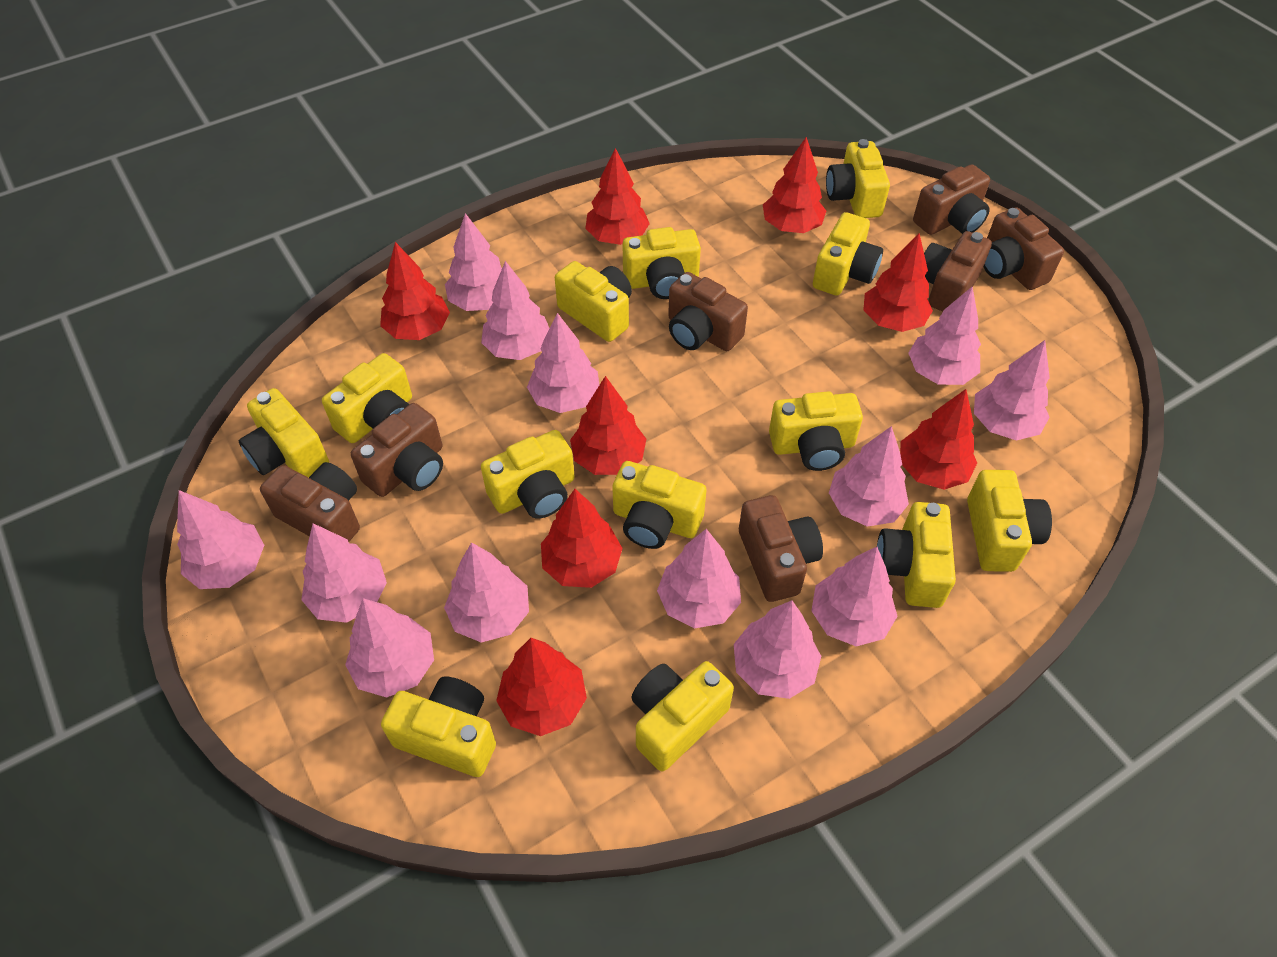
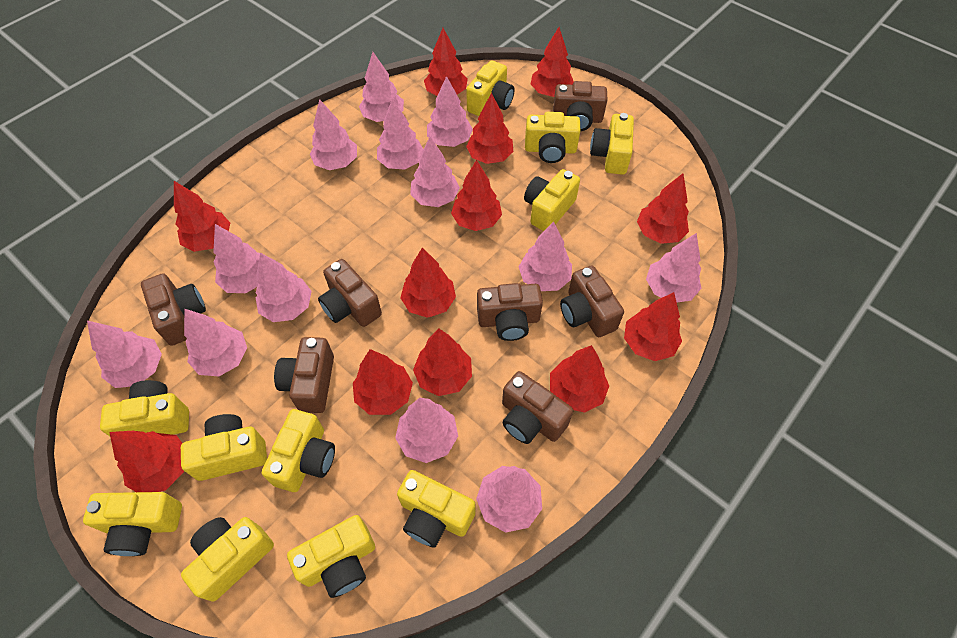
red tree: 8 -> 12
yellow camera: 13 -> 11

